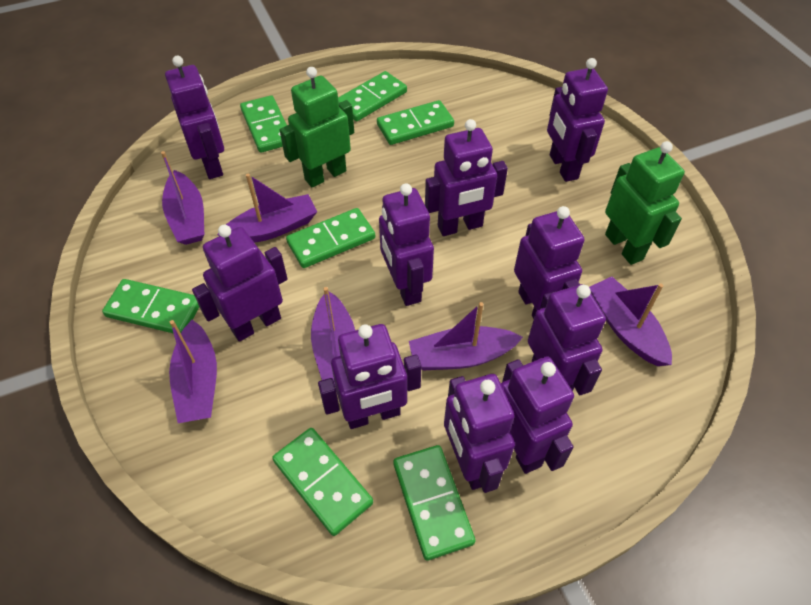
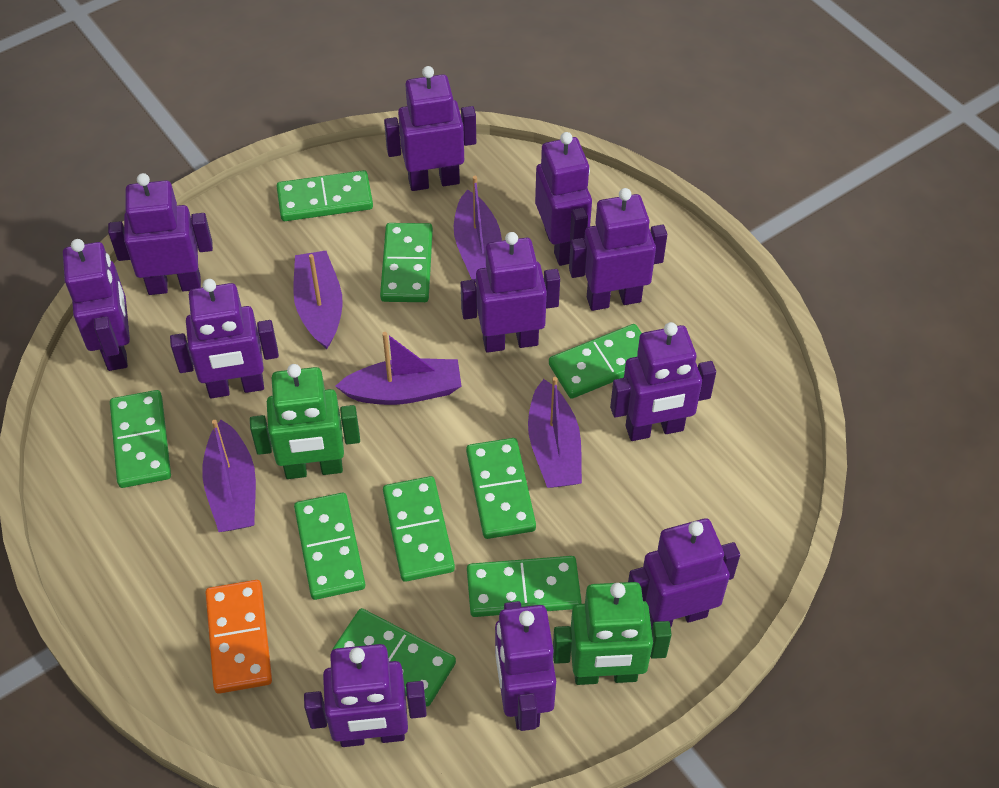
green domino: 7 -> 9
orange domino: 0 -> 1
purple boat: 6 -> 5
purple robot: 10 -> 11

